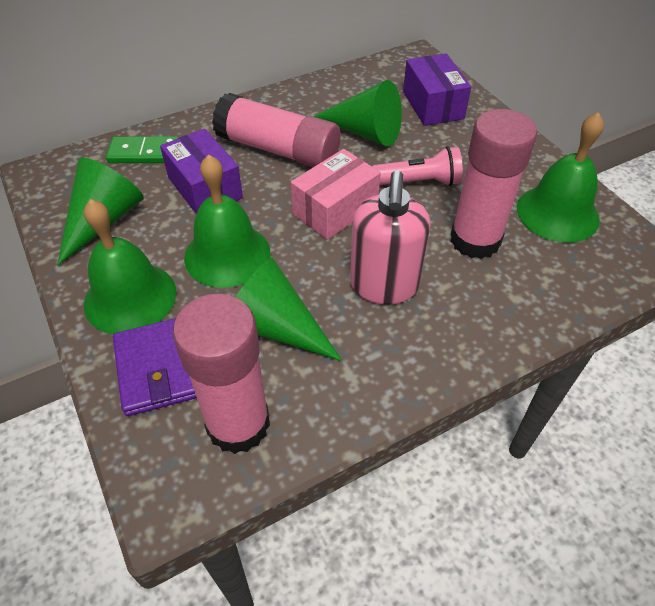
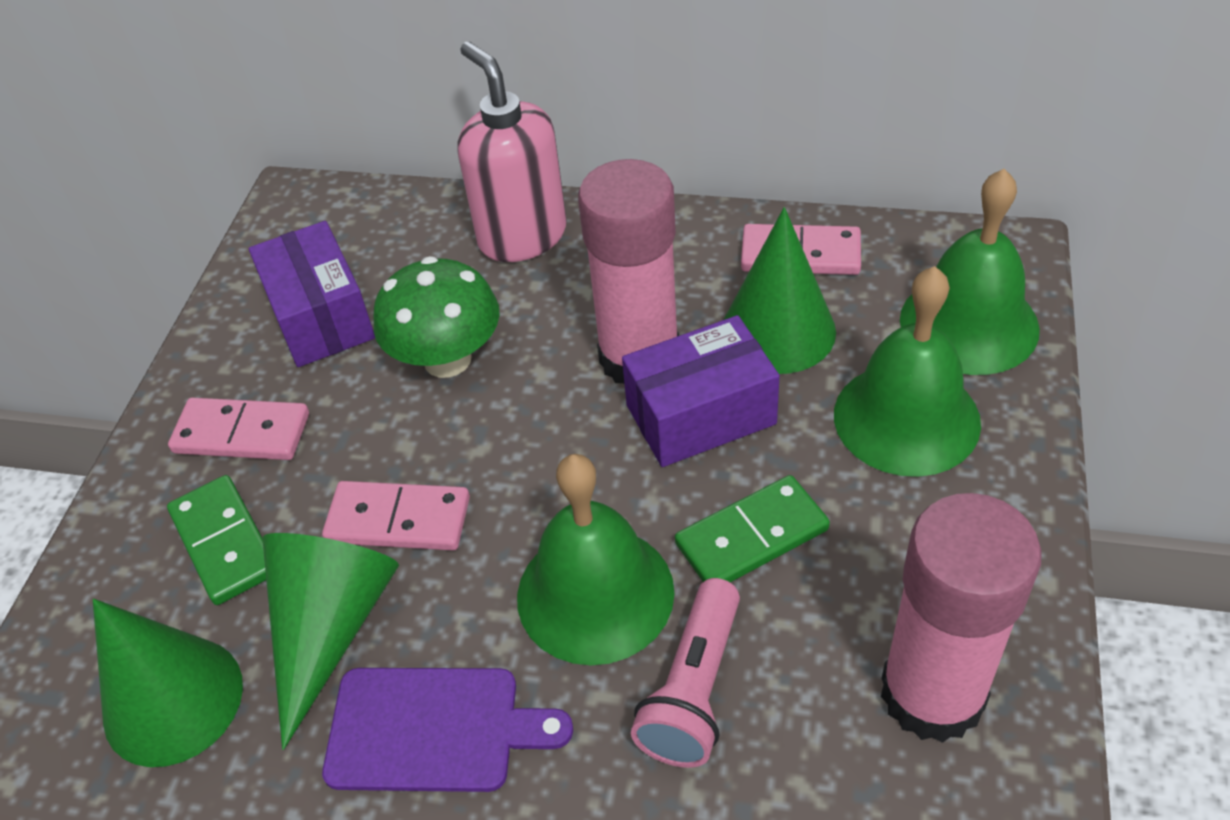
green domino: 1 -> 2
green mushroom: 0 -> 1
pink box: 1 -> 0
pink domino: 0 -> 3
pink glue stick: 3 -> 2
purple cutting board: 0 -> 1
purple wallet: 1 -> 0

